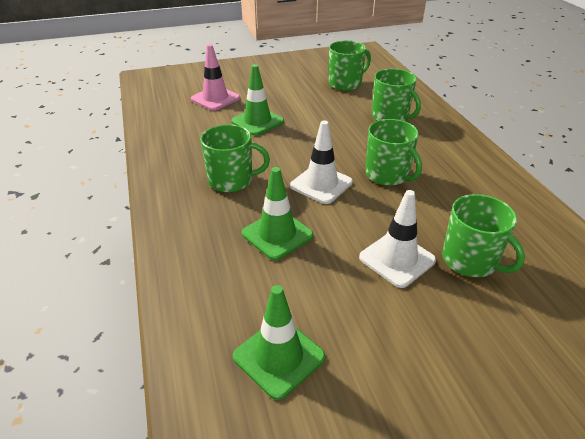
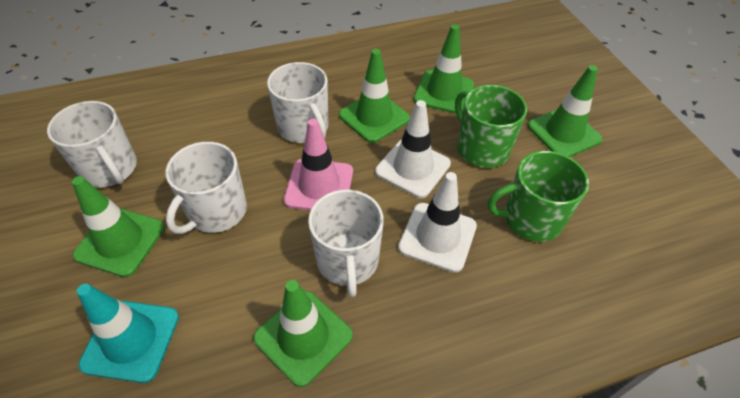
green mug: 5 -> 2
green traffic cone: 3 -> 5
turquoise traffic cone: 0 -> 1
white mug: 0 -> 4

